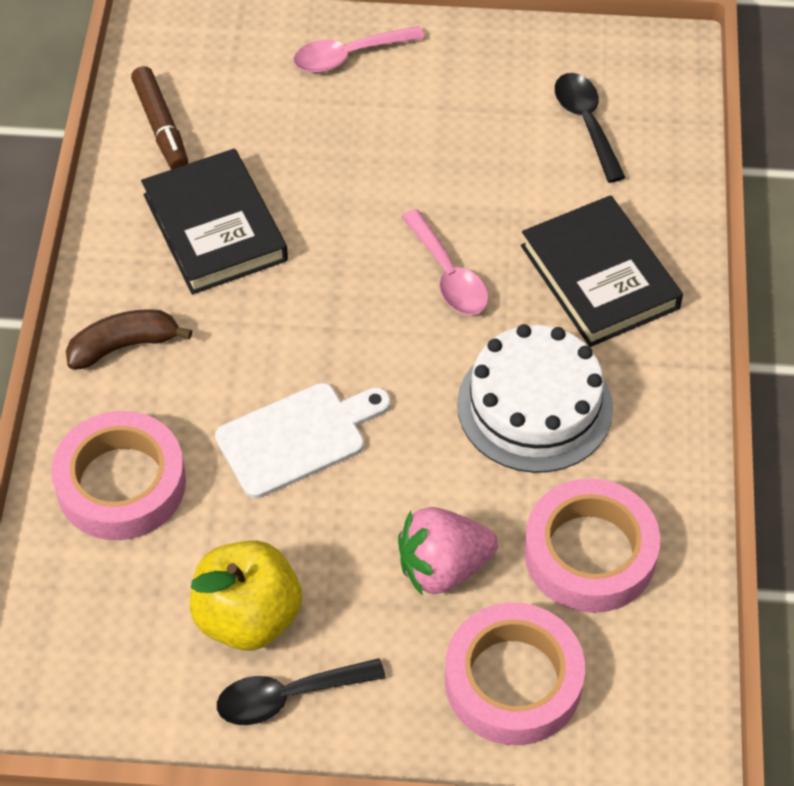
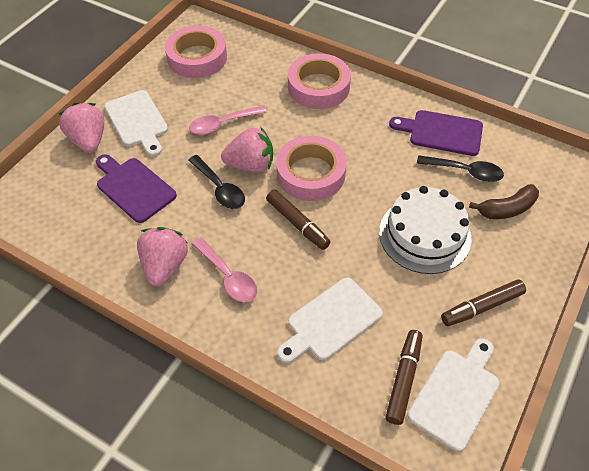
black book: 2 -> 0
brown marker: 1 -> 3
pink strawberry: 1 -> 3
purple cutting board: 0 -> 2
white cutting board: 1 -> 3
yellow apple: 1 -> 0

